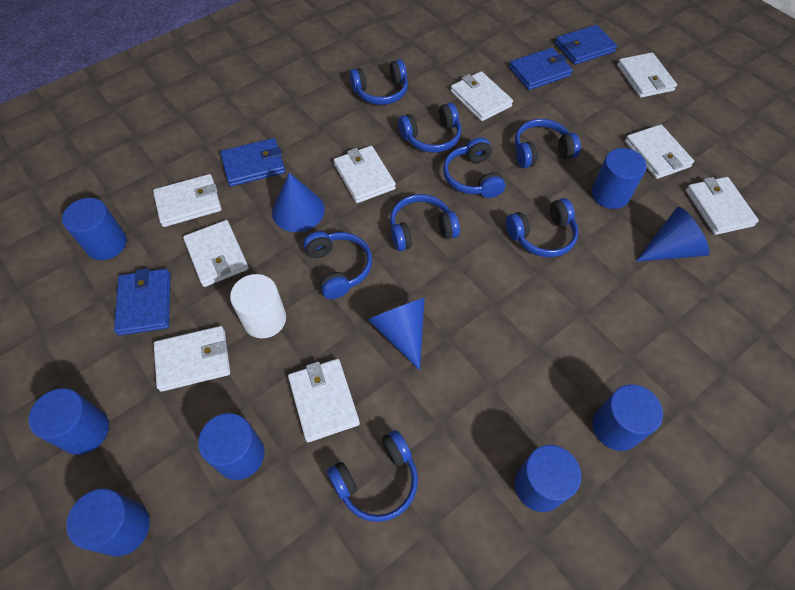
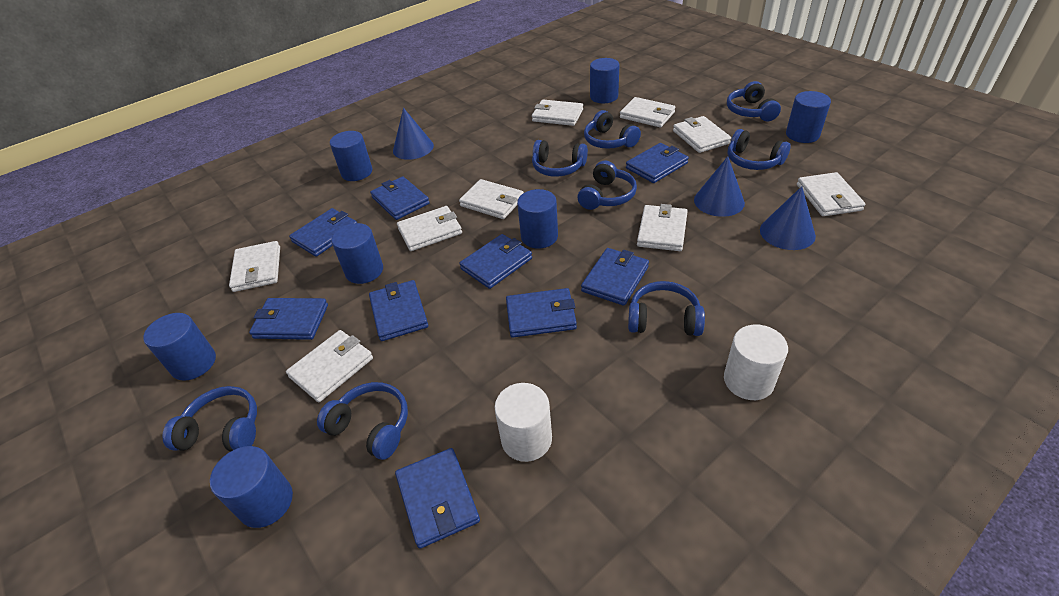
blue wallet: 4 -> 9
white cylinder: 1 -> 2

